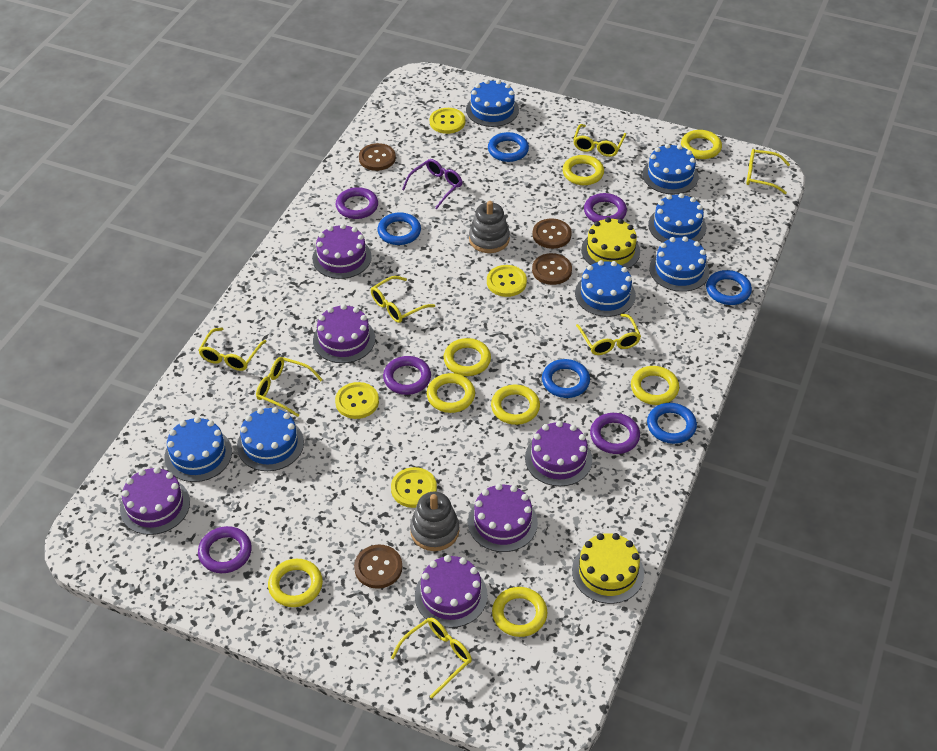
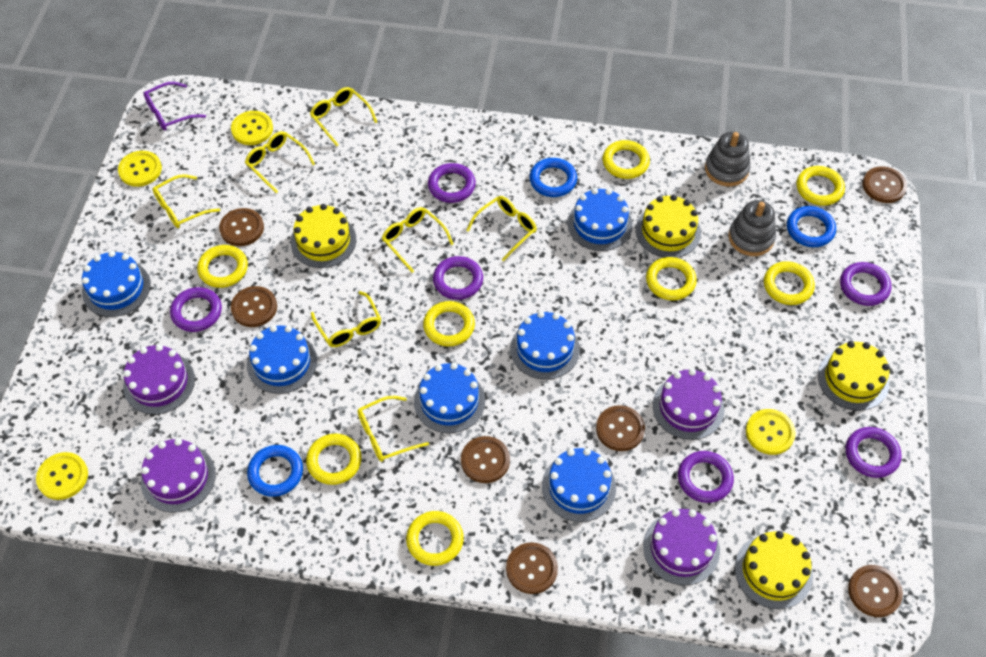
blue cake: 7 -> 6
blue ring: 5 -> 3
brown button: 4 -> 7
purple cake: 6 -> 4
purple ring: 5 -> 6
yellow cake: 2 -> 4

